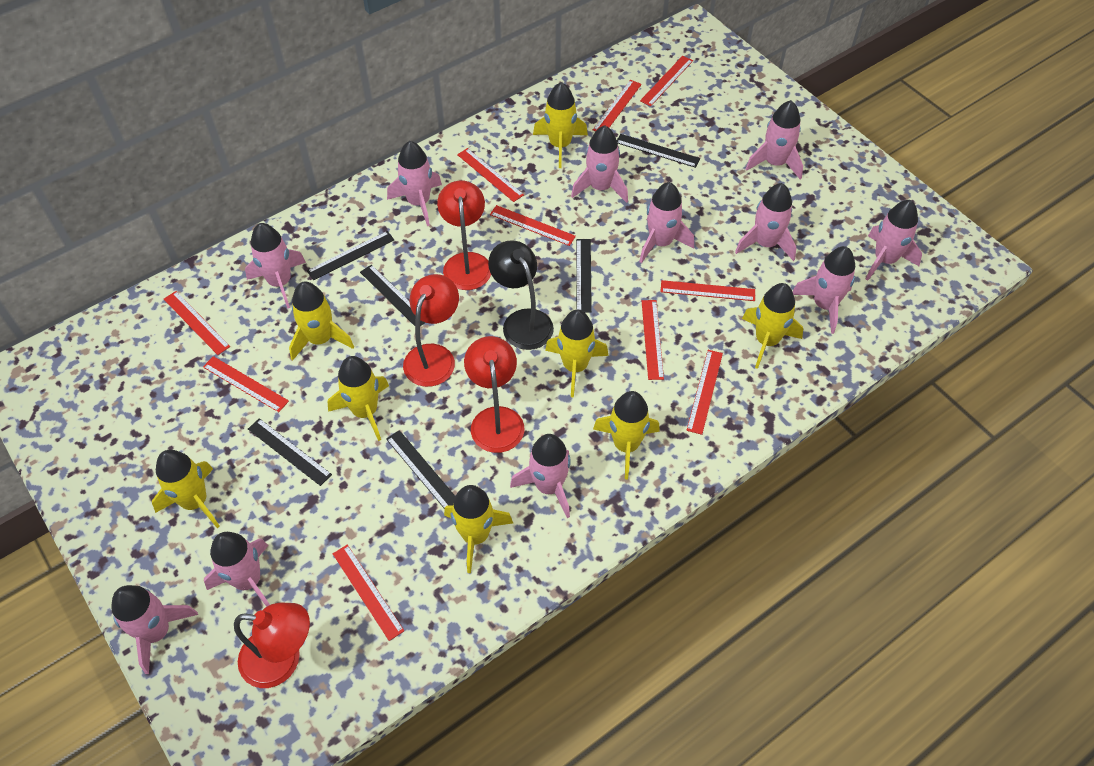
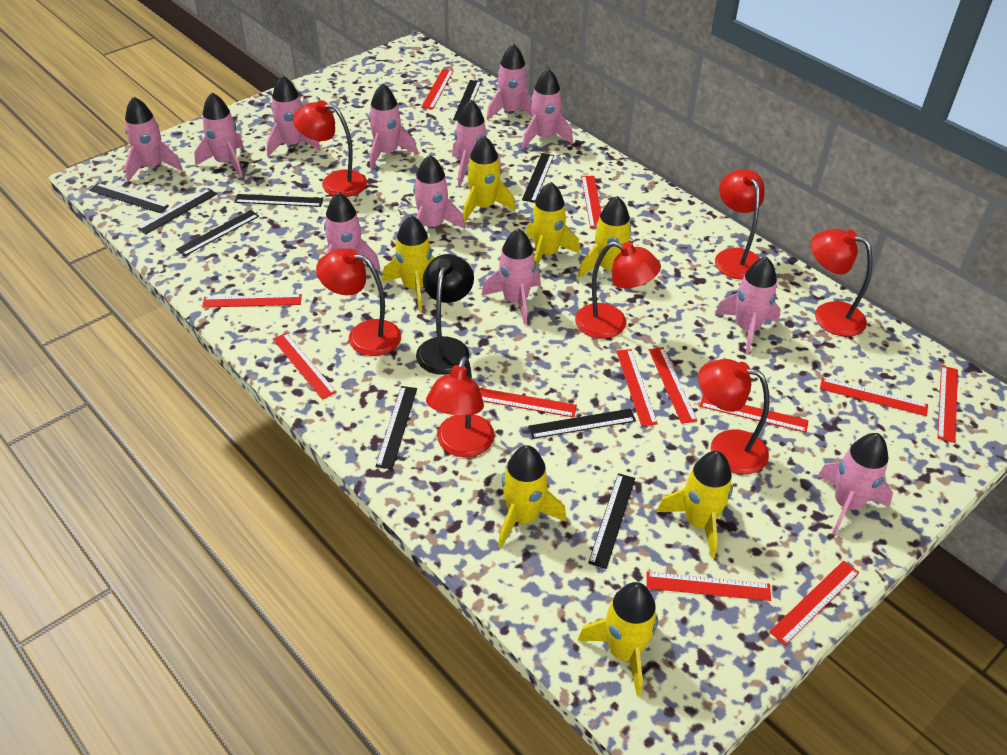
black ruler: 6 -> 9
pink rocket: 11 -> 12
red lamp: 4 -> 7
red ruler: 10 -> 12
yellow rocket: 8 -> 7

